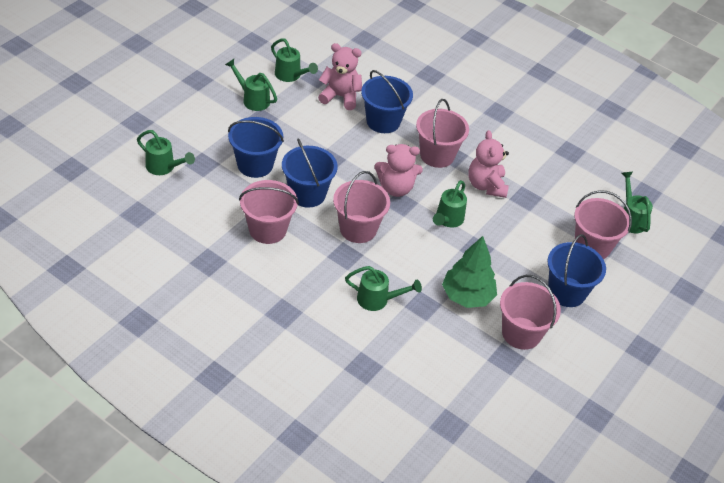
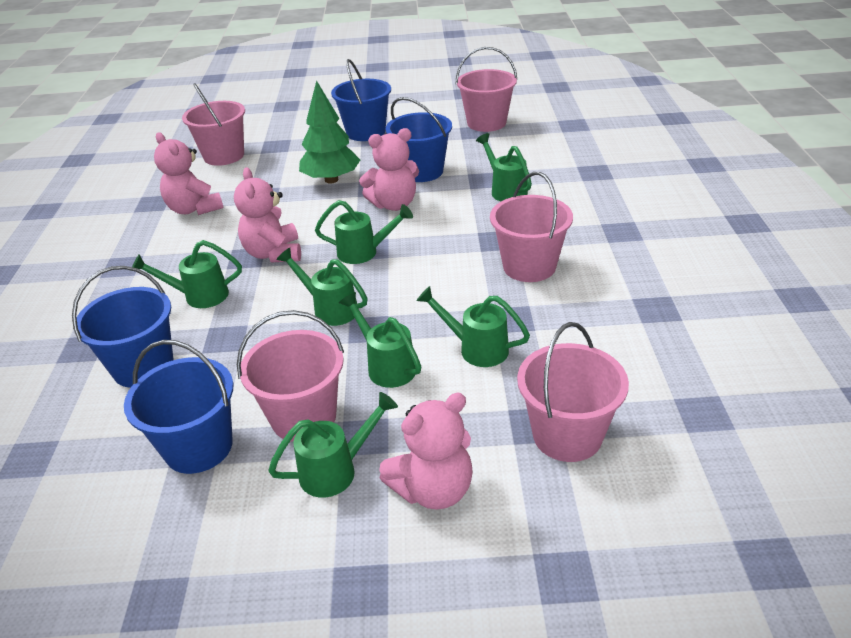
green watering can: 6 -> 7
pink teddy bear: 3 -> 4

